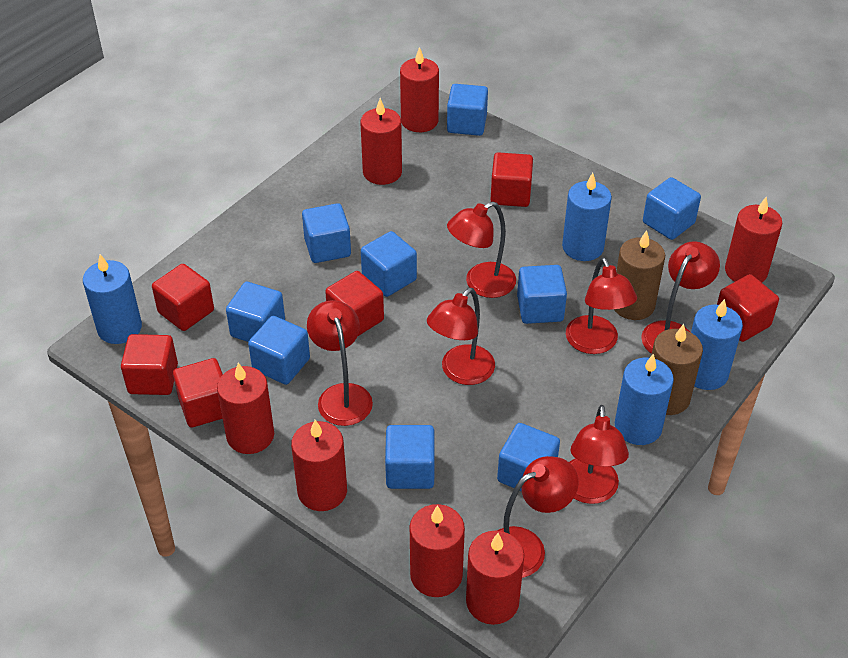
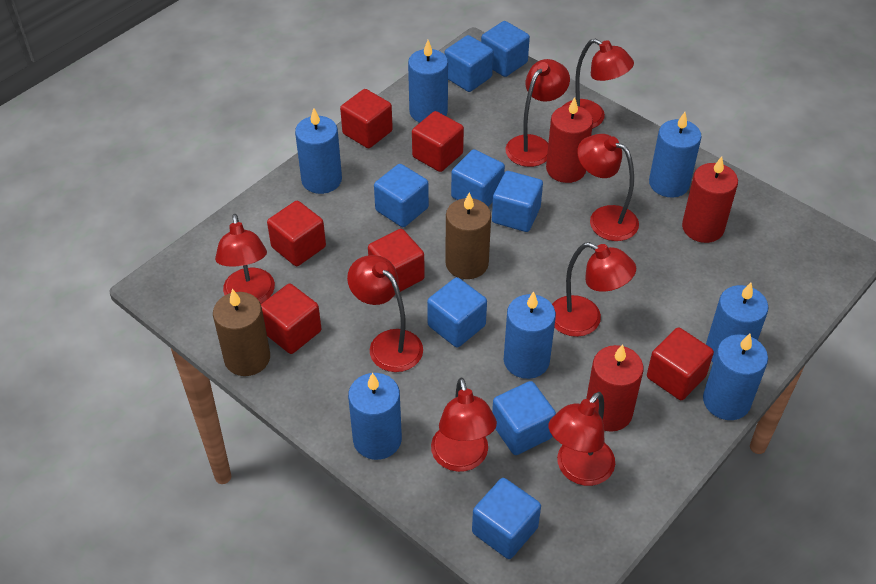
blue candle: 4 -> 7
blue cube: 9 -> 8
red candle: 7 -> 3
red lamp: 7 -> 8

